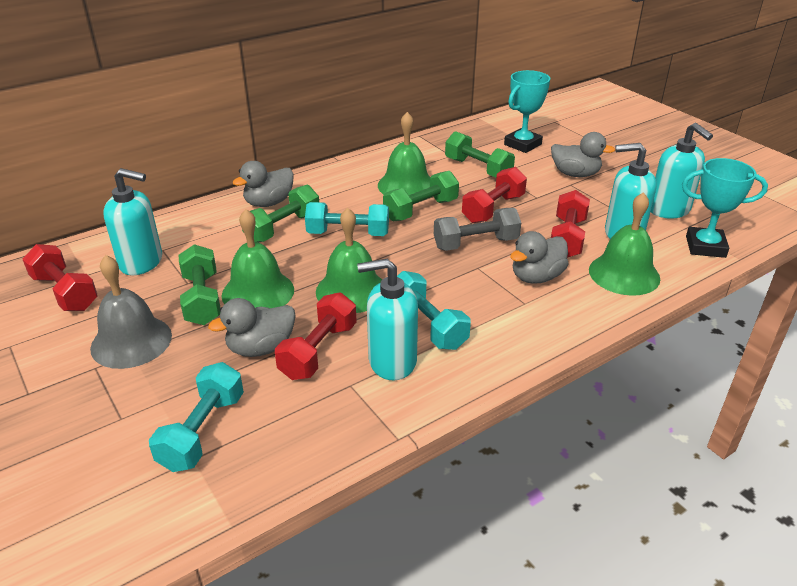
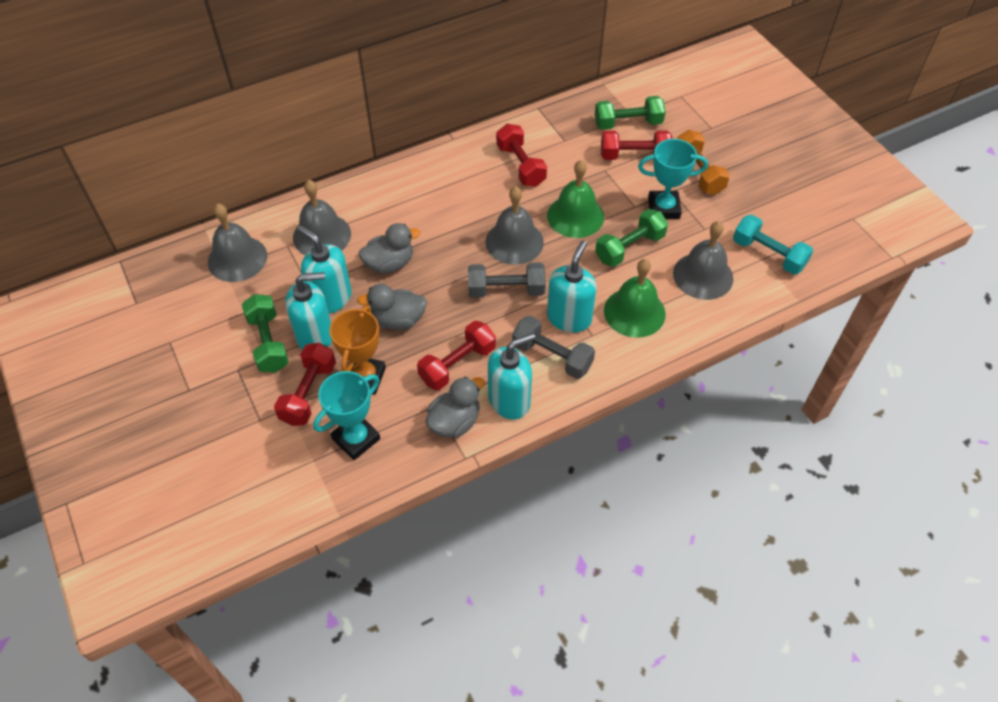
green bell: 4 -> 2
green dumbbell: 4 -> 3
grey bell: 1 -> 4
grey duck: 4 -> 3
grey dumbbell: 1 -> 2
orange dumbbell: 0 -> 1
orange trophy: 0 -> 1
turquoise dumbbell: 3 -> 1

